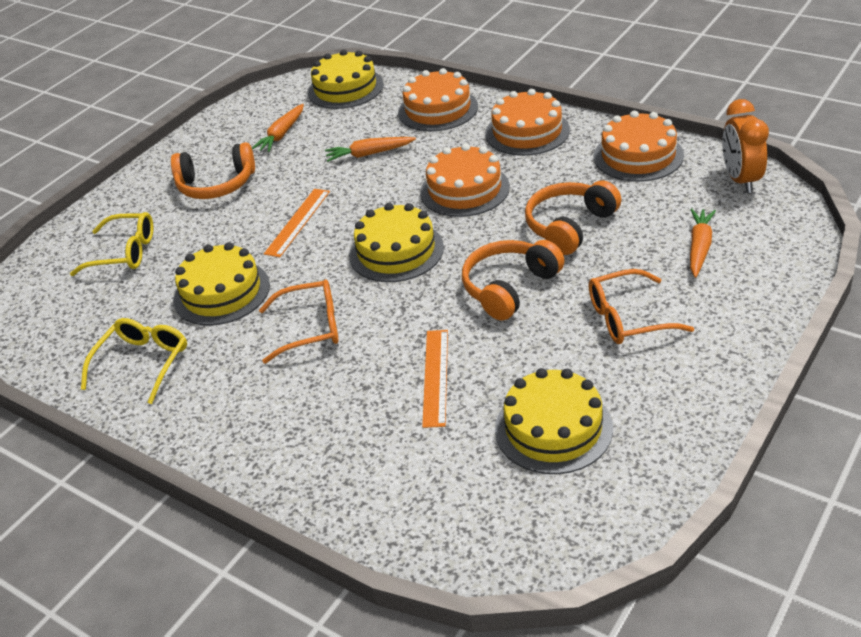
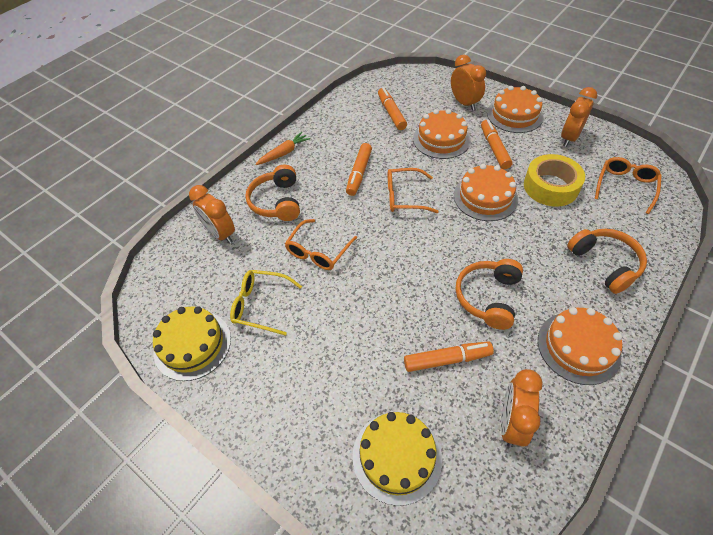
orange carrot: 3 -> 1
orange clock: 1 -> 4
orange glasses: 2 -> 3
orange marker: 0 -> 4
orange ruler: 2 -> 0
yellow cake: 4 -> 2
yellow glasses: 2 -> 1
yellow tape: 0 -> 1

